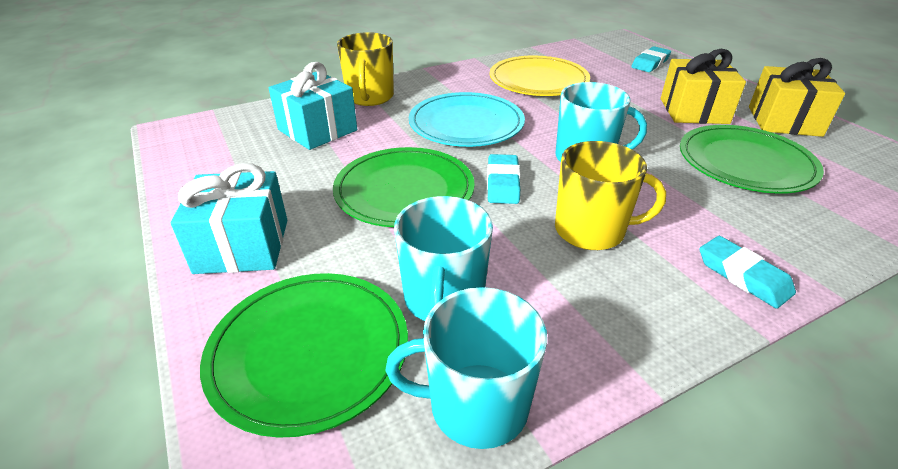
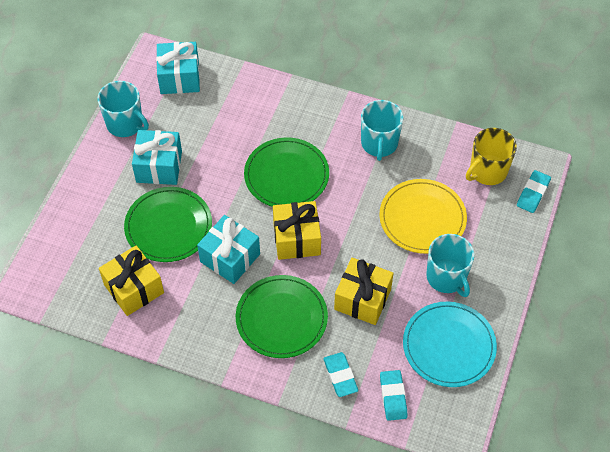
turquoise gift: 2 -> 3
yellow gift: 2 -> 3
yellow mug: 2 -> 1

